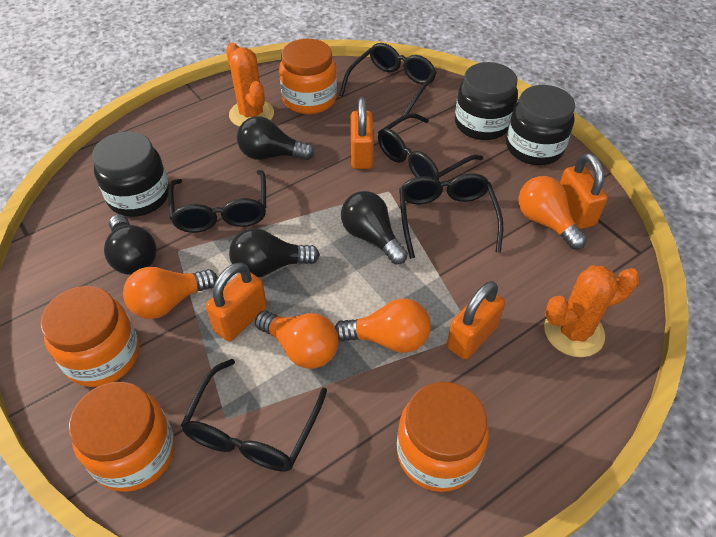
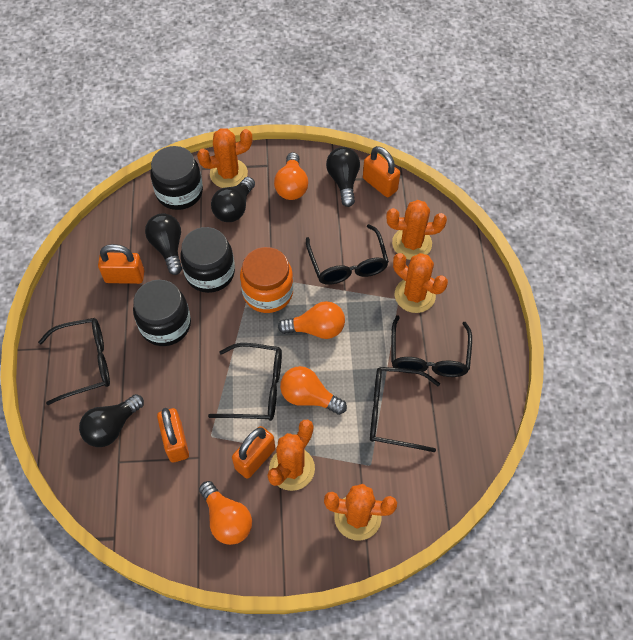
orange cactus: 2 -> 5
orange jar: 4 -> 1

